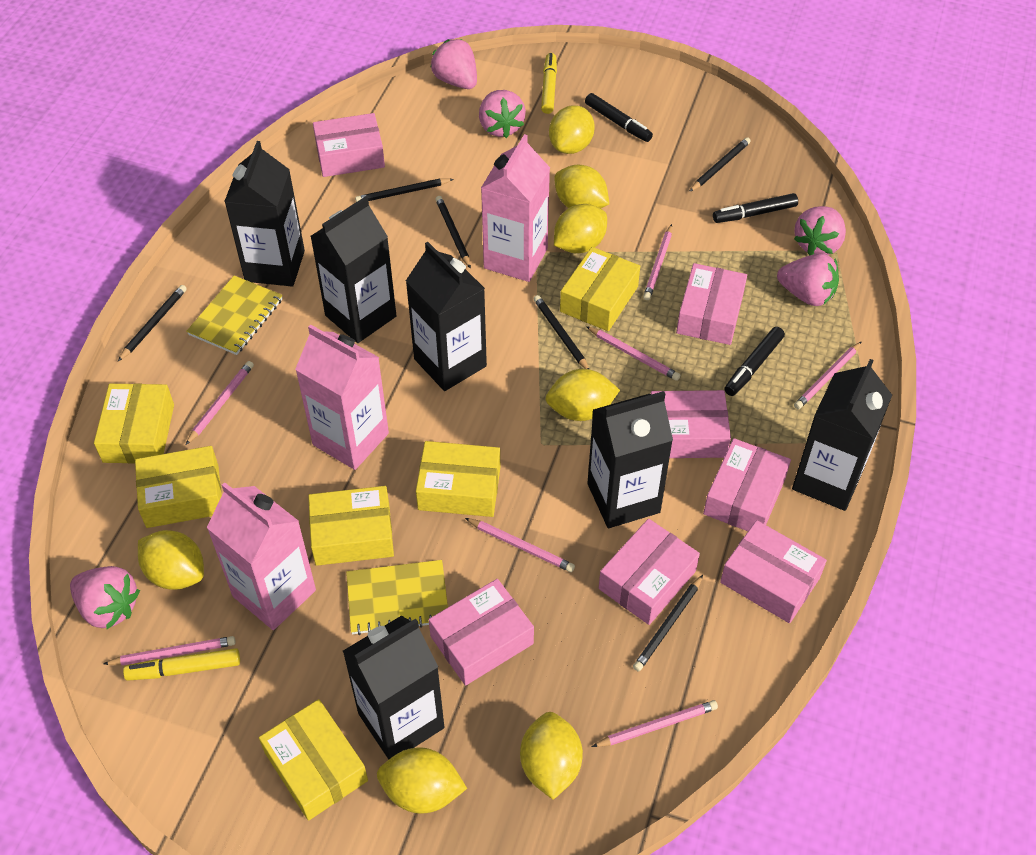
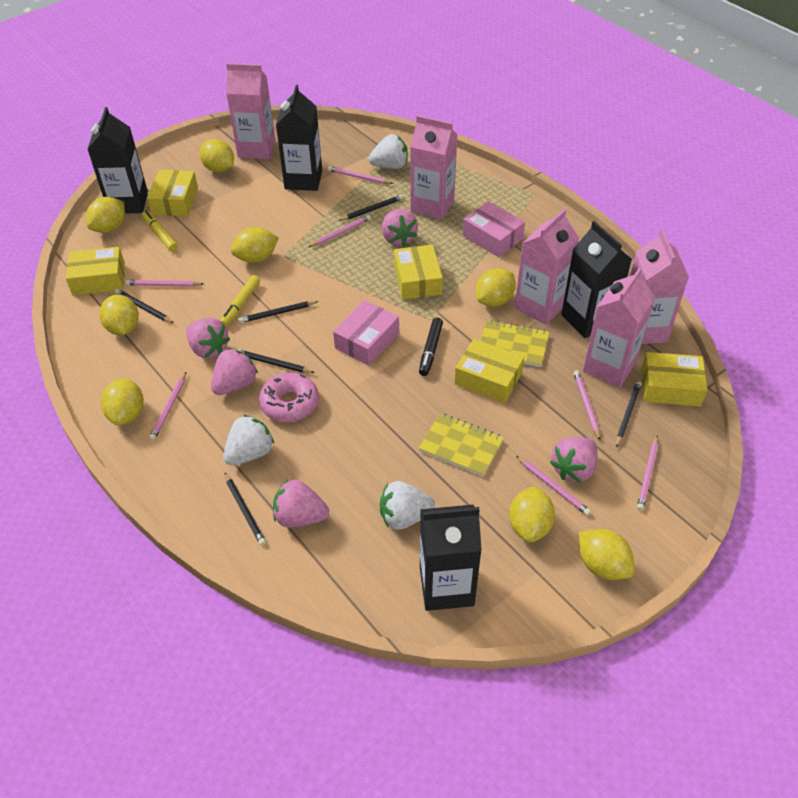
black carton: 6 -> 4
black marker: 3 -> 1
pink box: 7 -> 2
pink carton: 3 -> 5
pink donut: 0 -> 1
white strawberry: 0 -> 3
yellow box: 6 -> 5
yellow lemon: 7 -> 8

